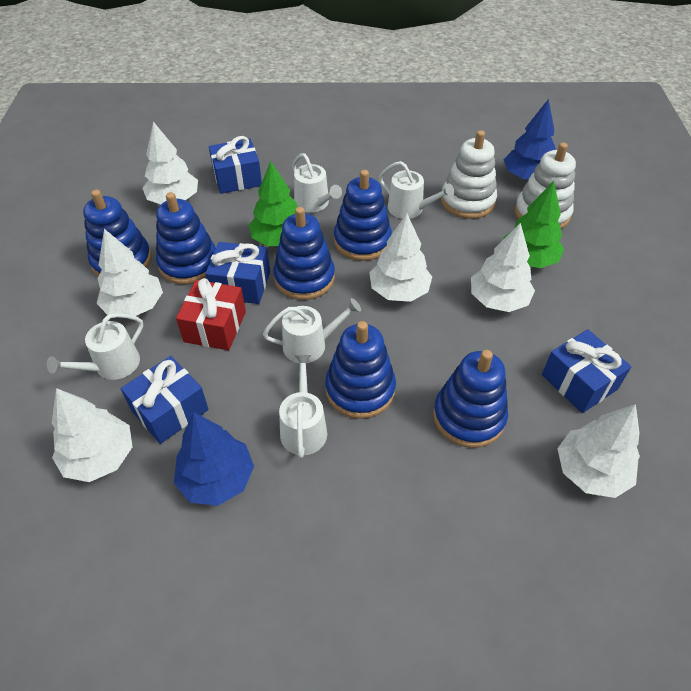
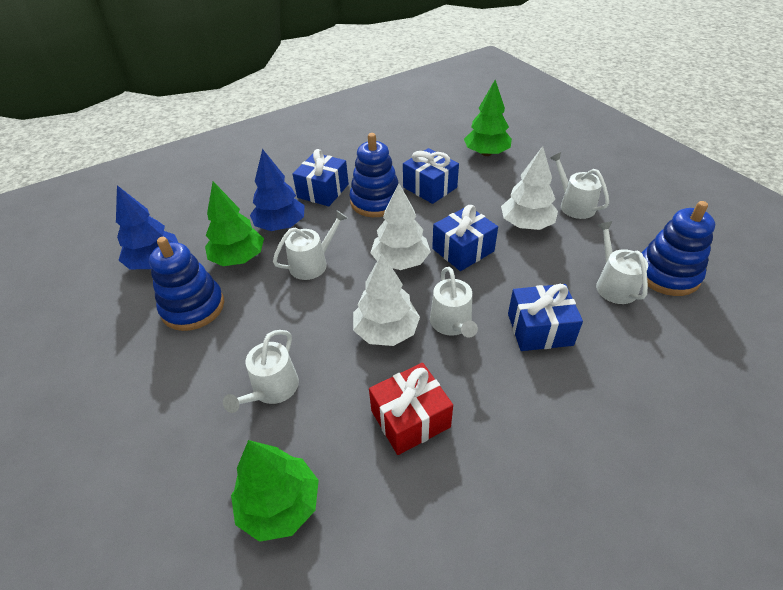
blue stacking toy: 6 -> 3
green tree: 2 -> 3
white stacking toy: 2 -> 0
white tree: 6 -> 3

